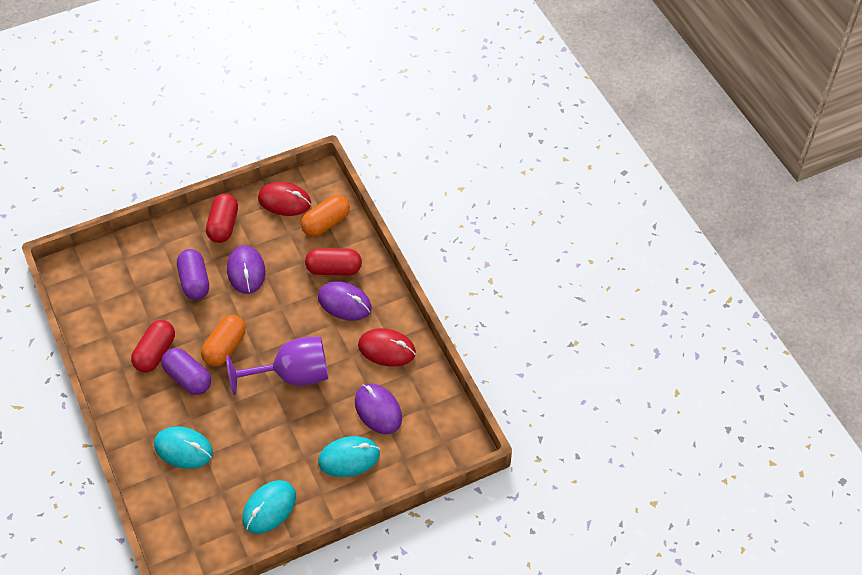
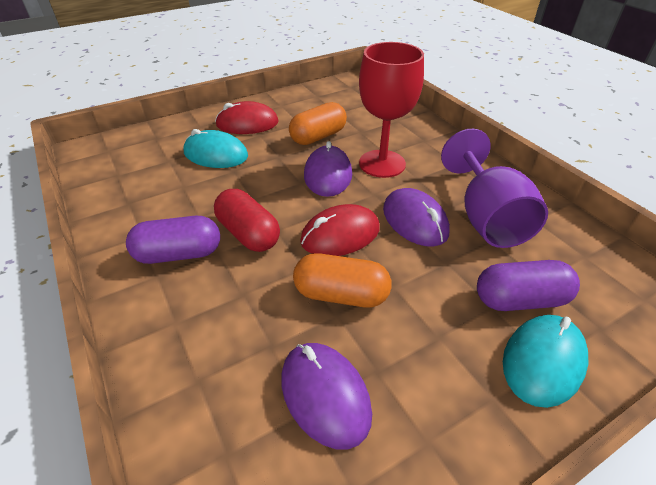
red capsule: 3 -> 1
red goblet: 0 -> 1
turquoise mouse: 3 -> 2

